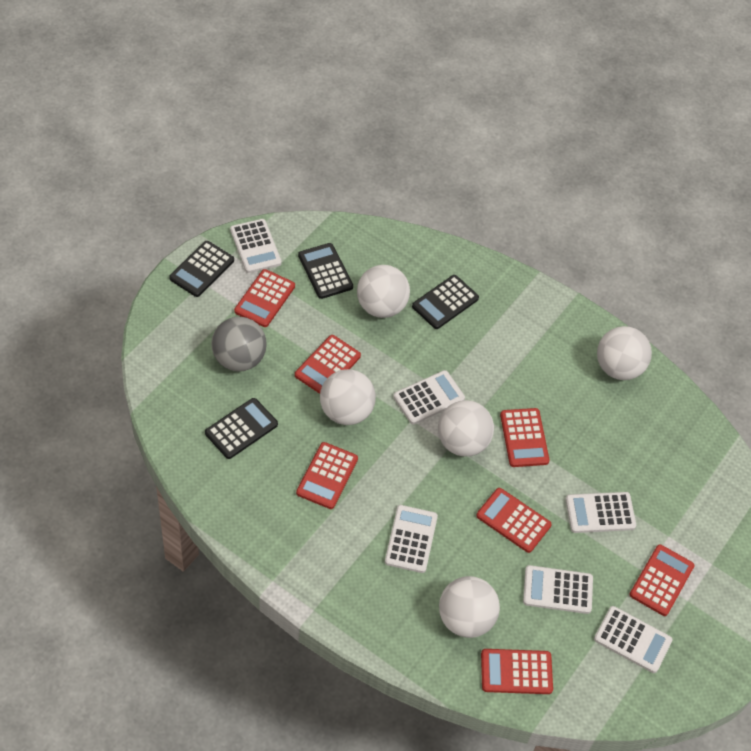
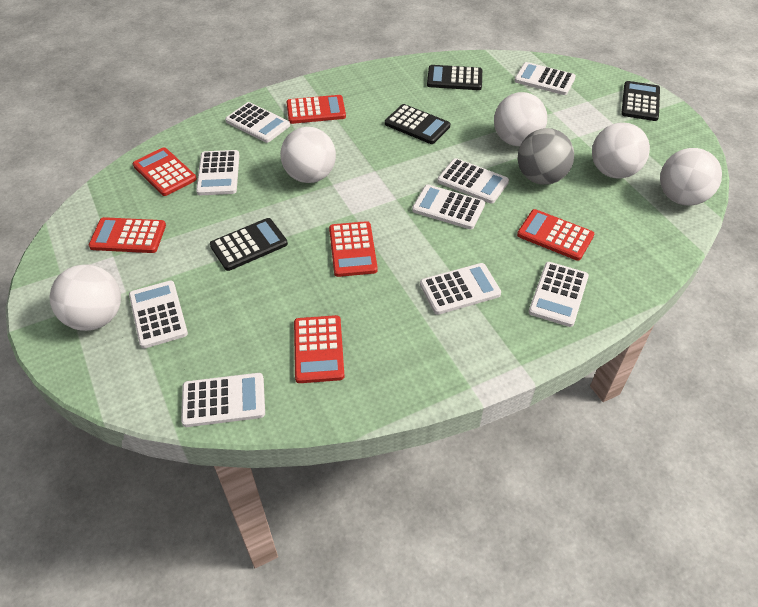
red calculator: 7 -> 6
white calculator: 6 -> 9

